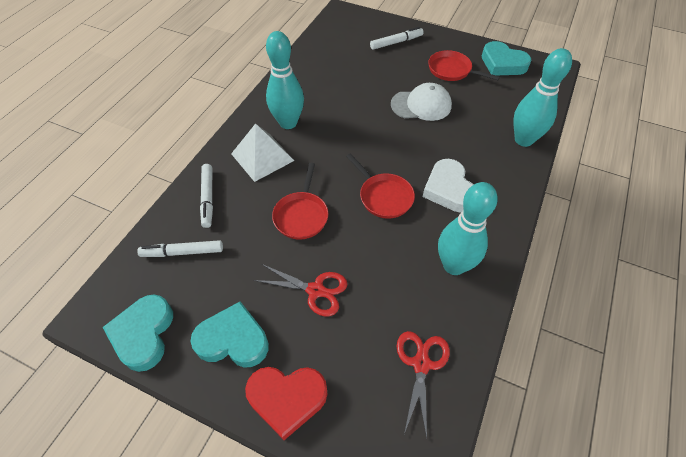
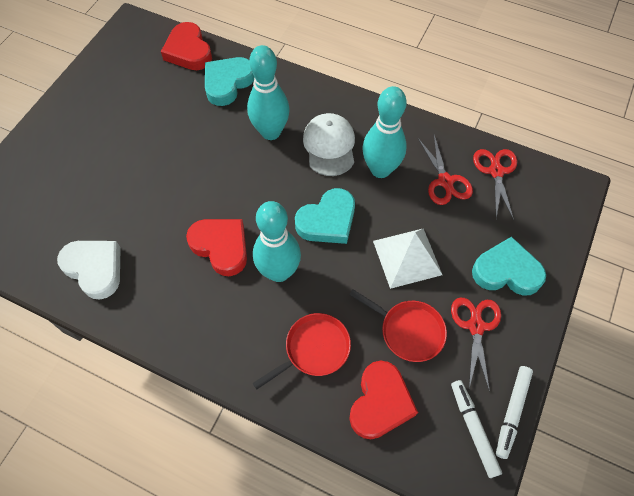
red heart: 1 -> 3
red pan: 3 -> 2
red scissors: 2 -> 3
white marker: 3 -> 2

